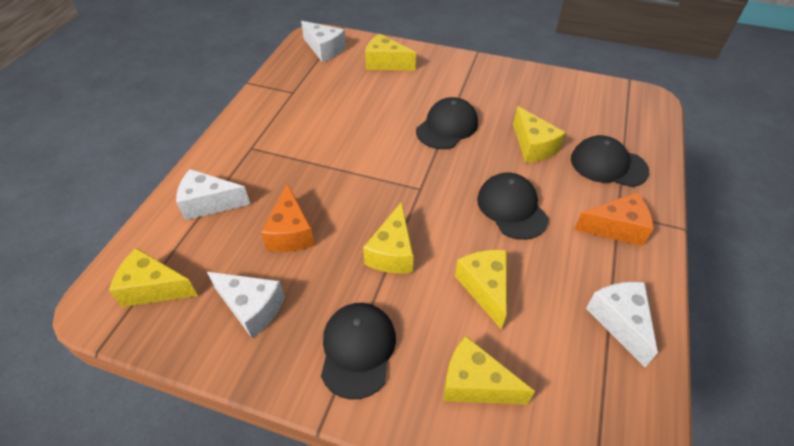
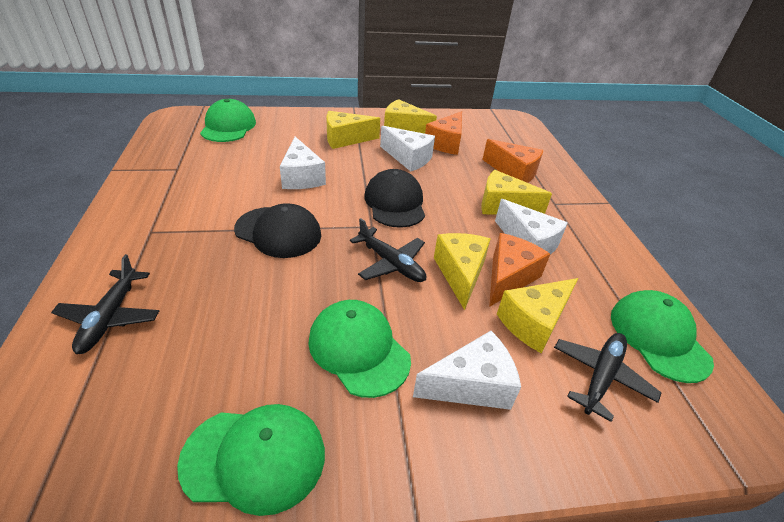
black cap: 4 -> 2
black plane: 0 -> 3
green cap: 0 -> 4
orange cheese: 2 -> 3
yellow cheese: 6 -> 5

